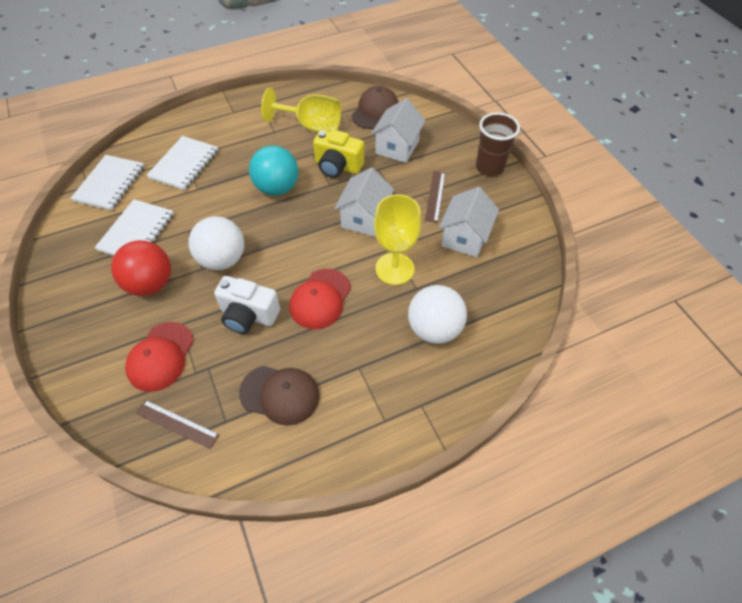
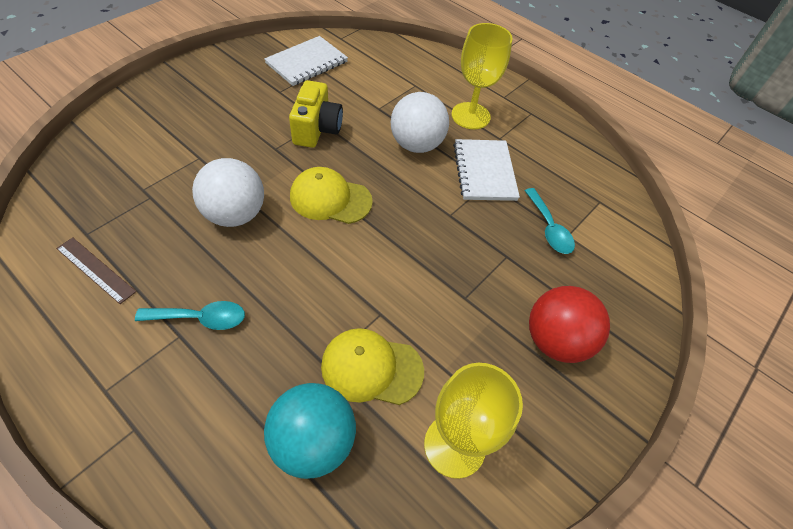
brown cap: 2 -> 0
brown cup: 1 -> 0
brown ruler: 2 -> 1
red cap: 2 -> 0
turquoise spoon: 0 -> 2
white camera: 1 -> 0
white house: 3 -> 0
white notebook: 3 -> 2
yellow cap: 0 -> 2

